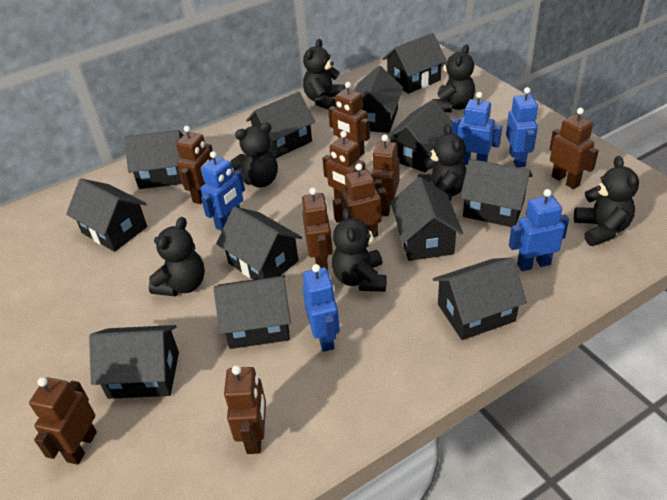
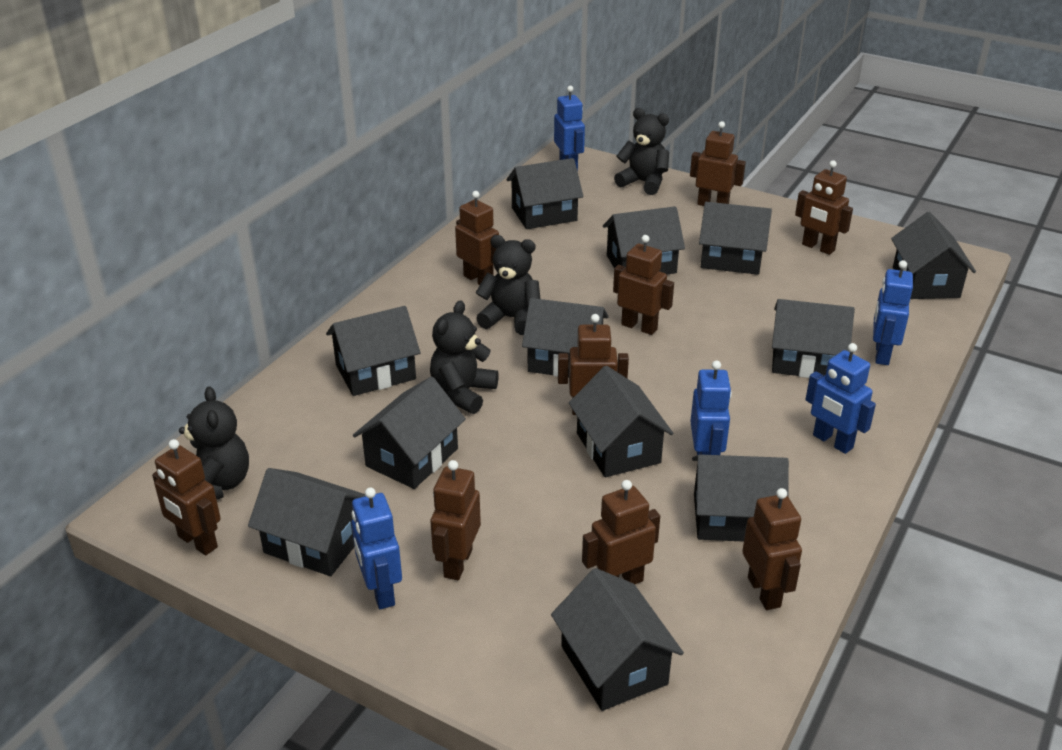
black teddy bear: 7 -> 4

